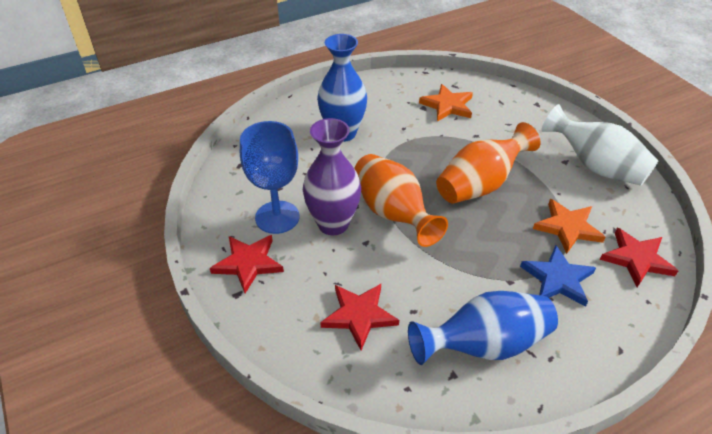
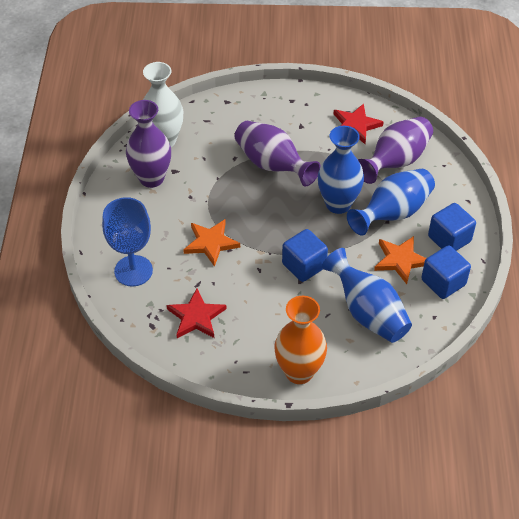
blue cube: 0 -> 3
blue star: 1 -> 0
blue vase: 2 -> 3
orange vase: 2 -> 1
purple vase: 1 -> 3
red star: 3 -> 2

